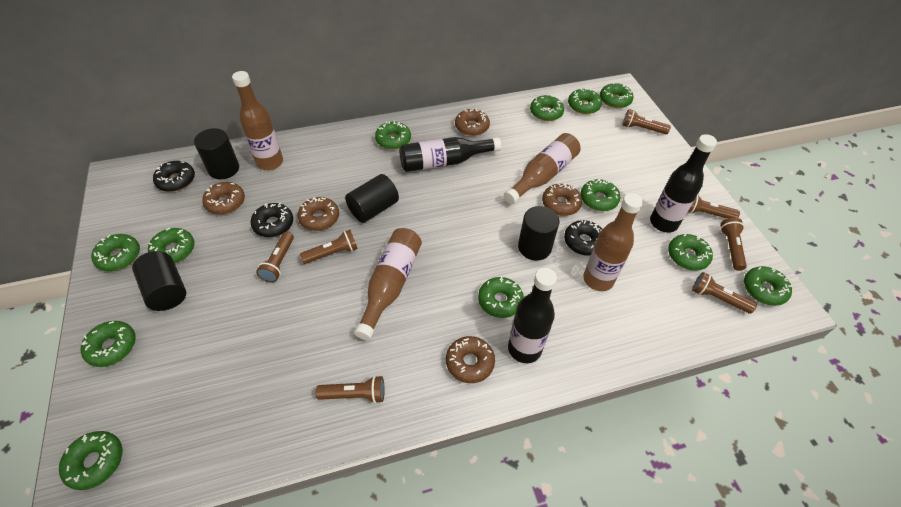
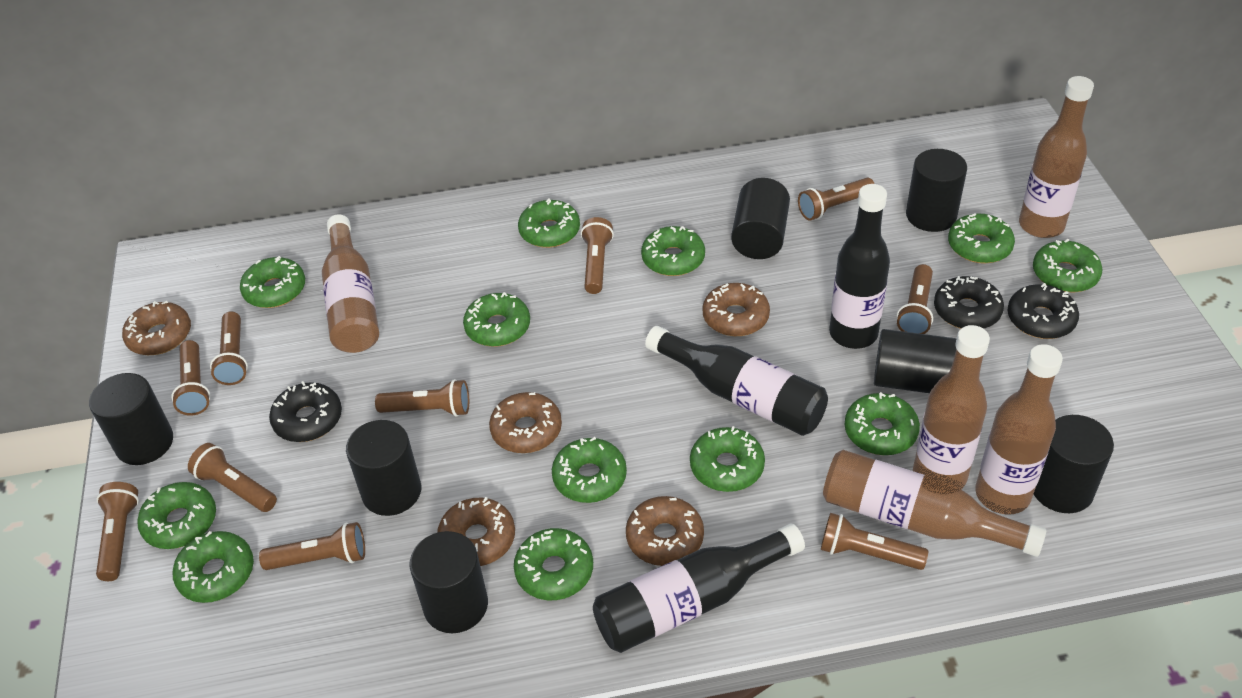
black cylinder: 4 -> 7
brown bottle: 4 -> 5
brown flashlight: 7 -> 10

